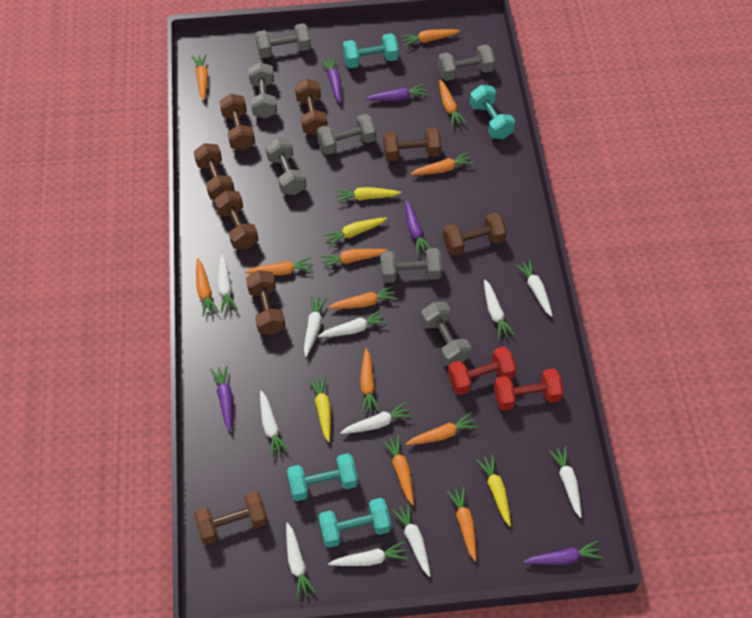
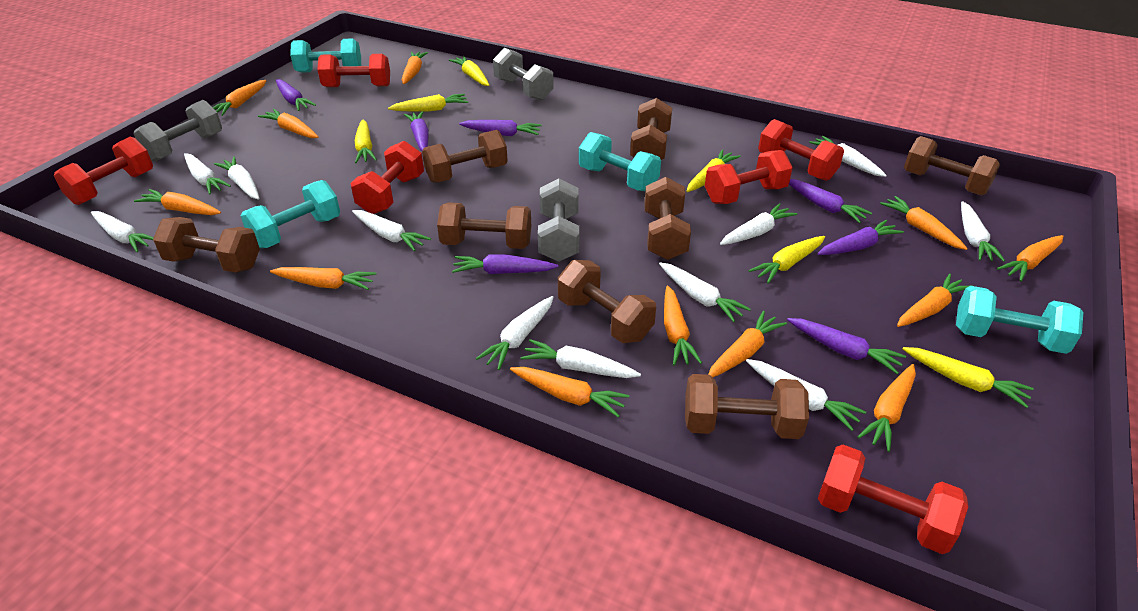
grey dumbbell: 7 -> 3
purple carrot: 5 -> 7
red dumbbell: 2 -> 6
yellow carrot: 4 -> 6

